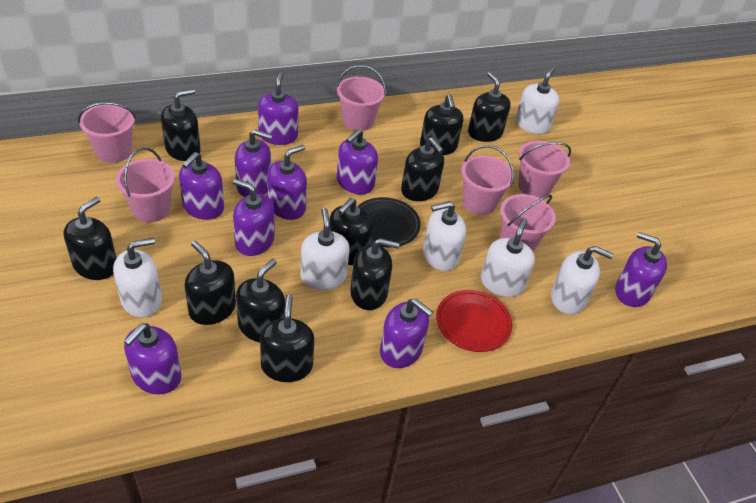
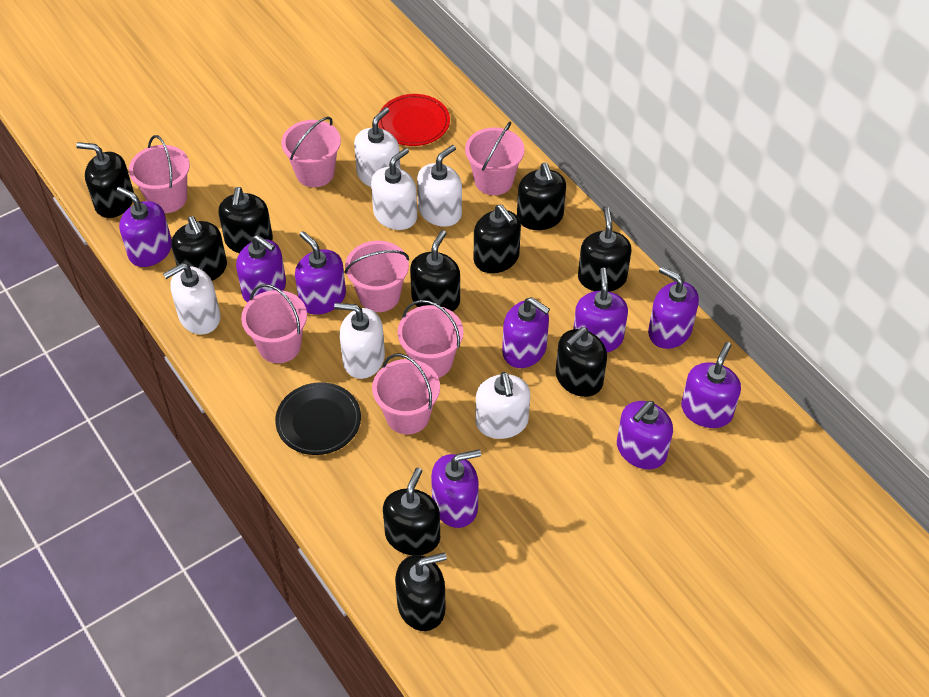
pink bucket: 6 -> 7

